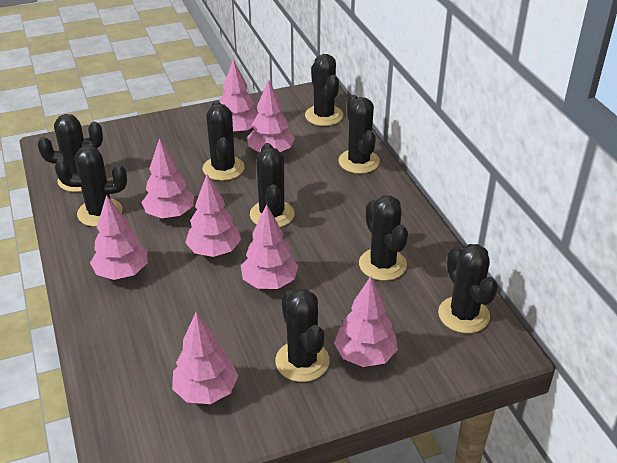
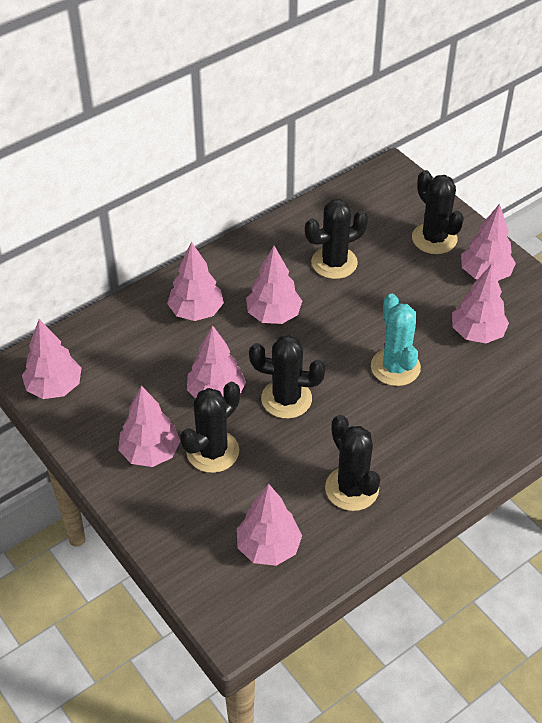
black cactus: 9 -> 5
turquoise cactus: 0 -> 1

